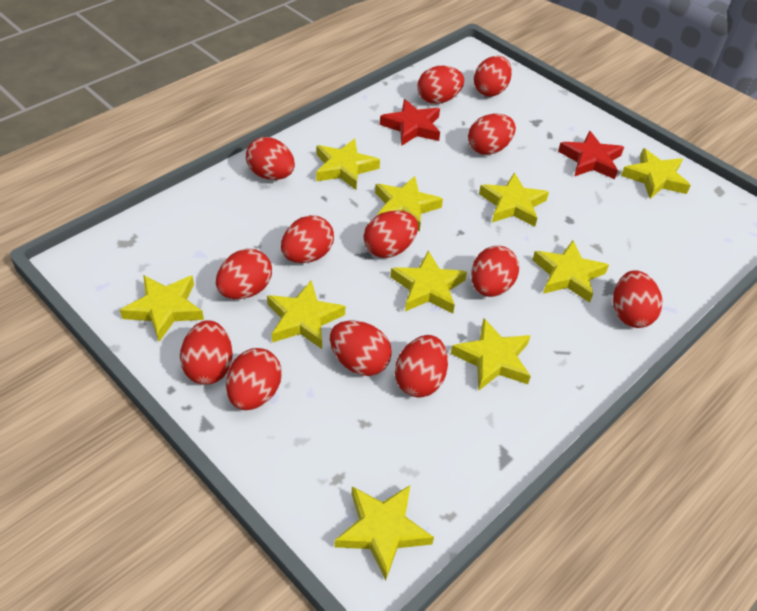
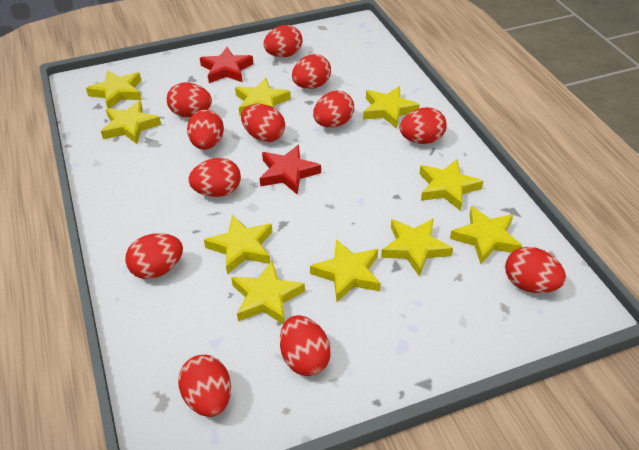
red egg: 13 -> 12

